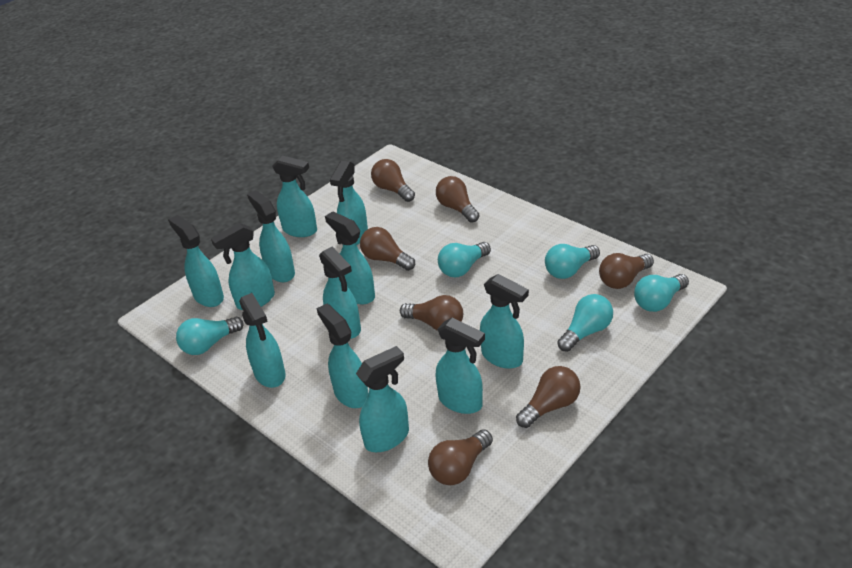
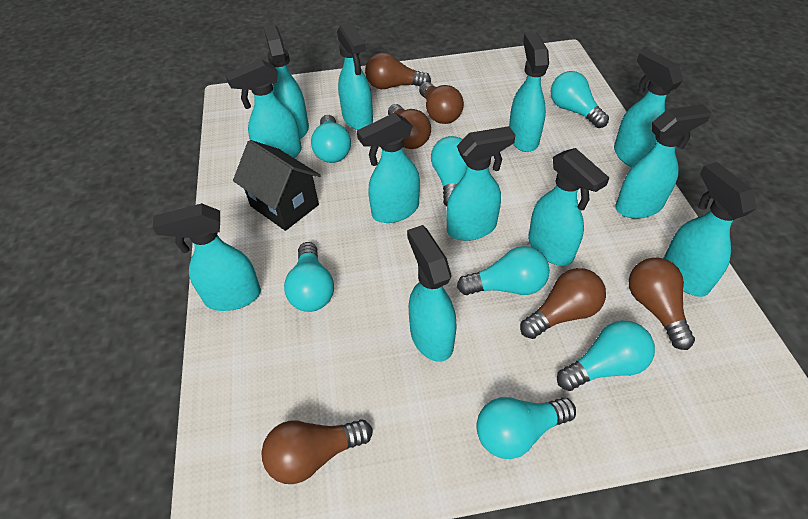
black house: 0 -> 1
brown light bulb: 7 -> 6
turquoise light bulb: 5 -> 7

